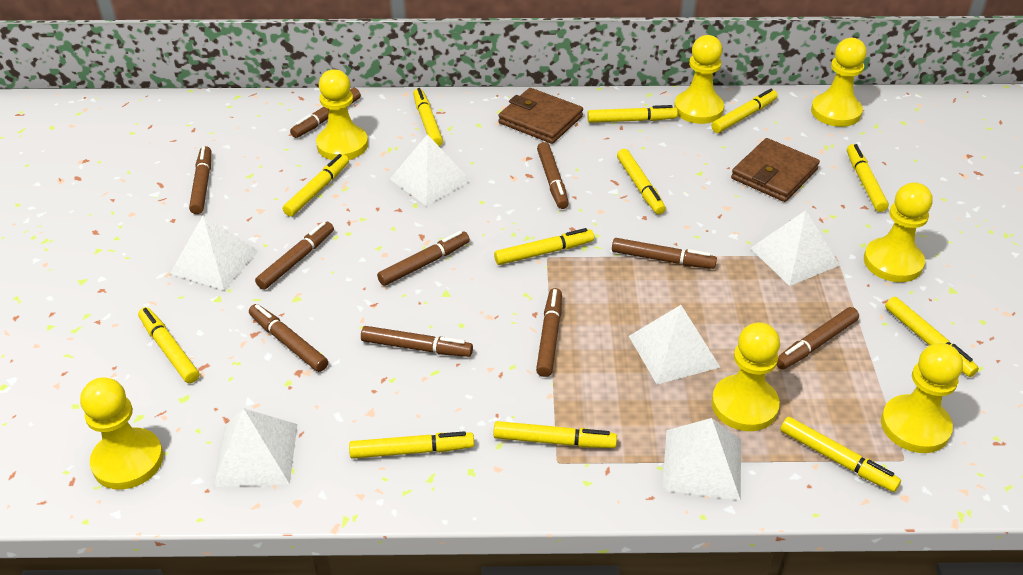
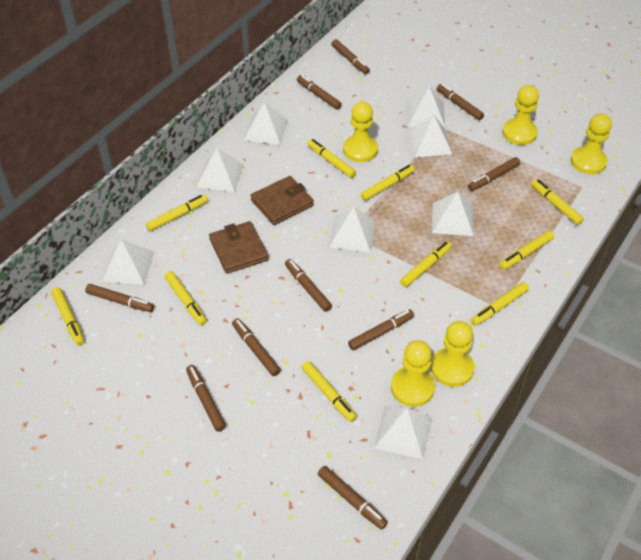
white pyramid: 6 -> 8
yellow marker: 12 -> 10
yellow pawn: 7 -> 5

